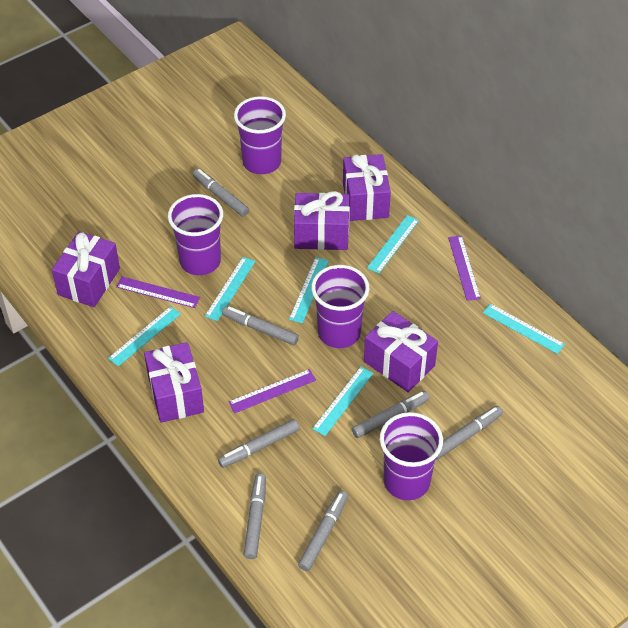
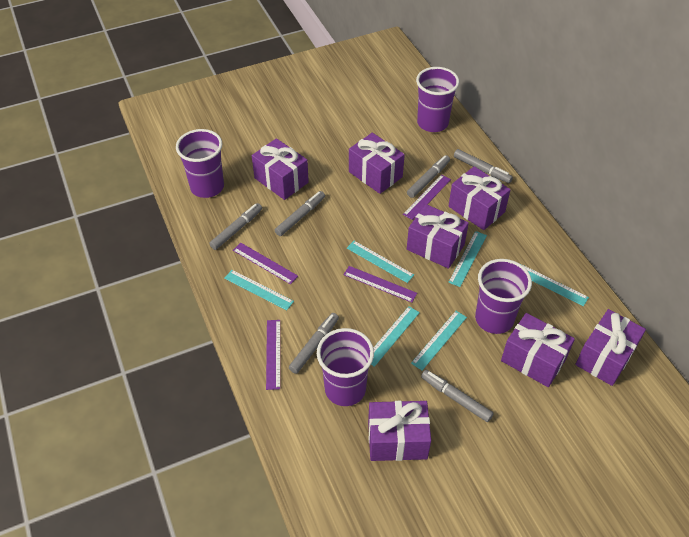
grey marker: 7 -> 6
purple gift: 5 -> 7
purple ruler: 3 -> 4

